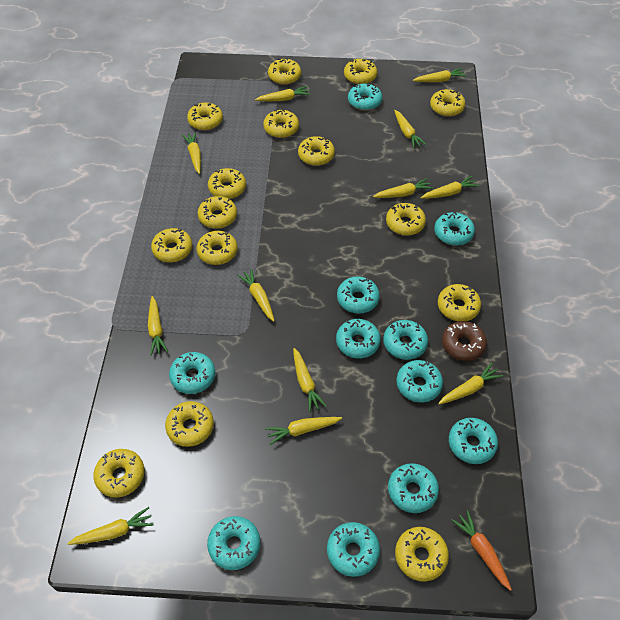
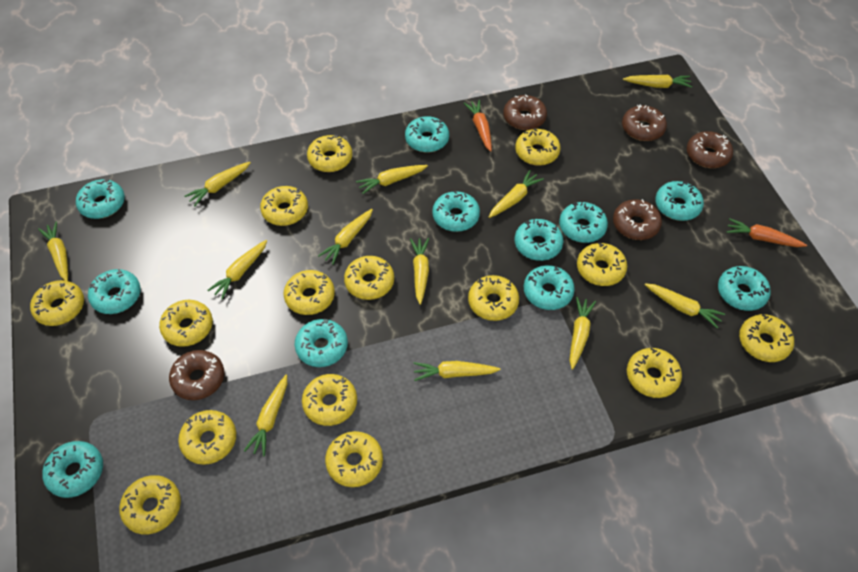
brown donut: 1 -> 5
orange carrot: 1 -> 2

